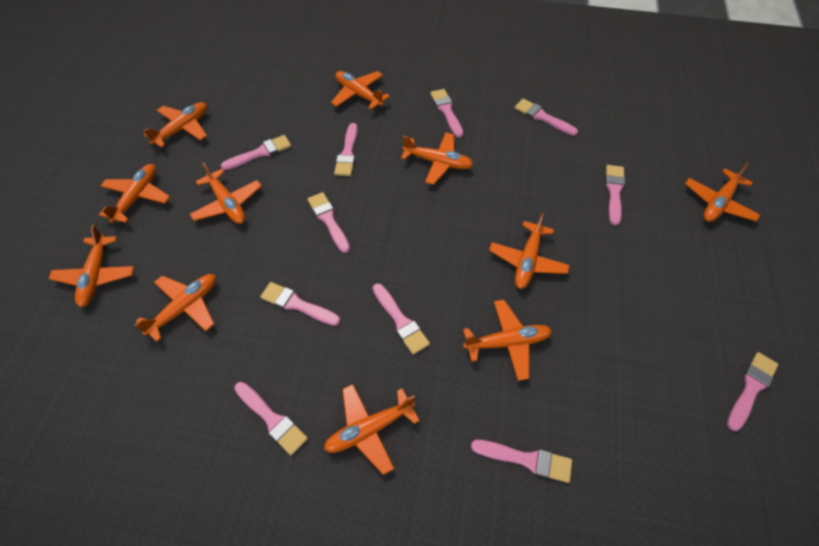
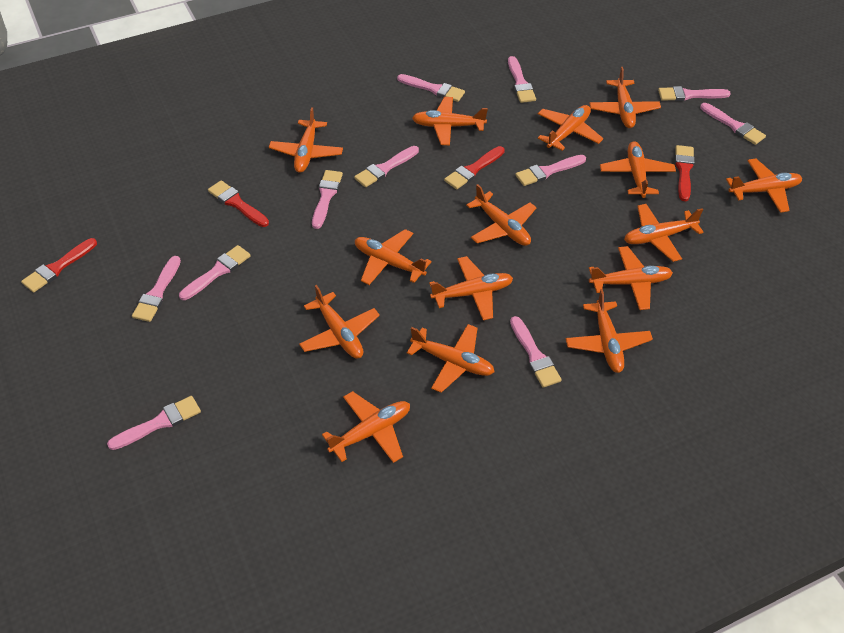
orange plane: 11 -> 15
red brush: 0 -> 4

